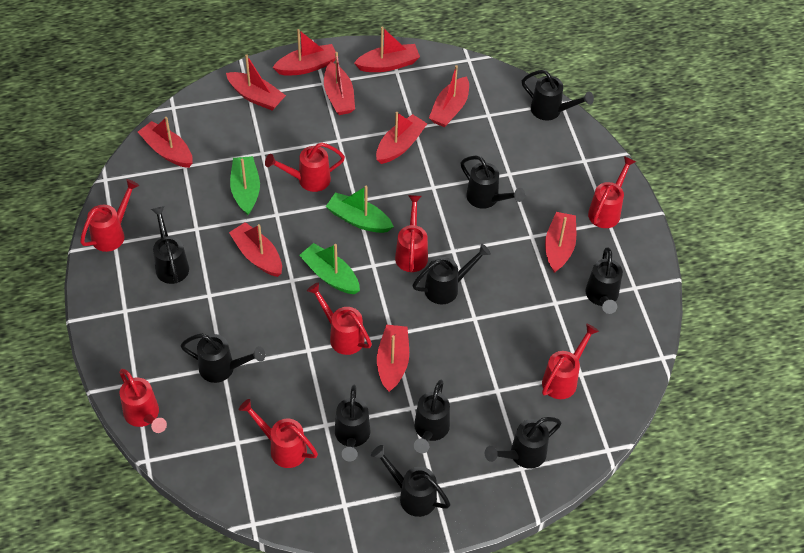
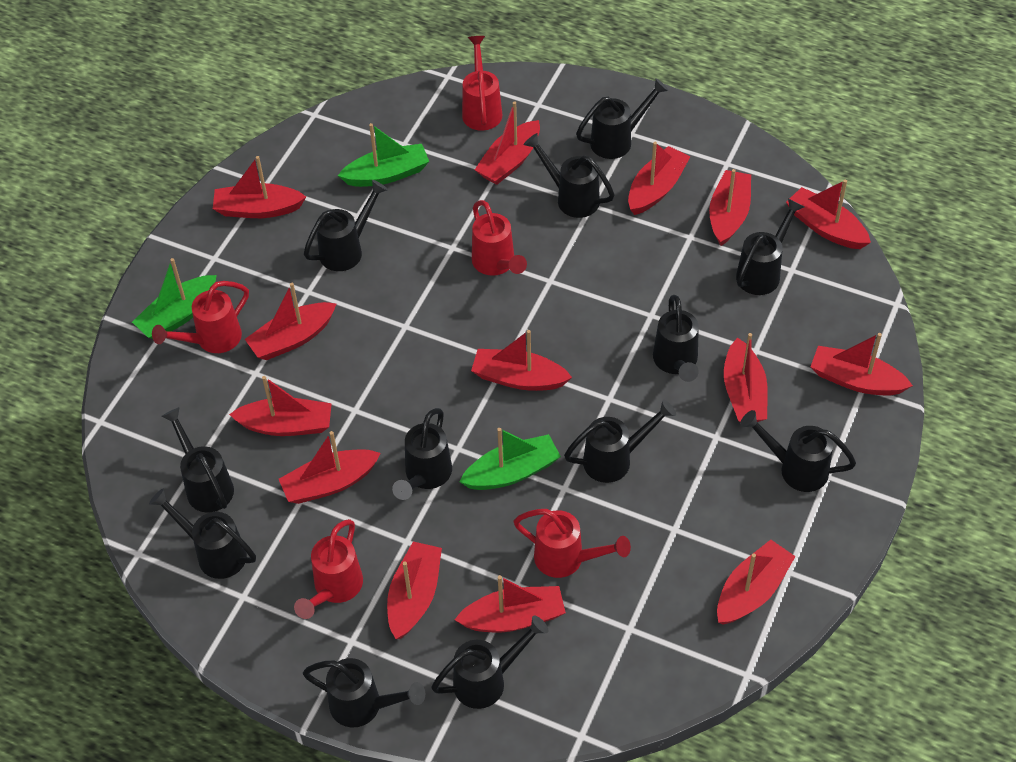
black watering can: 10 -> 12
red boat: 10 -> 14
red watering can: 8 -> 5

